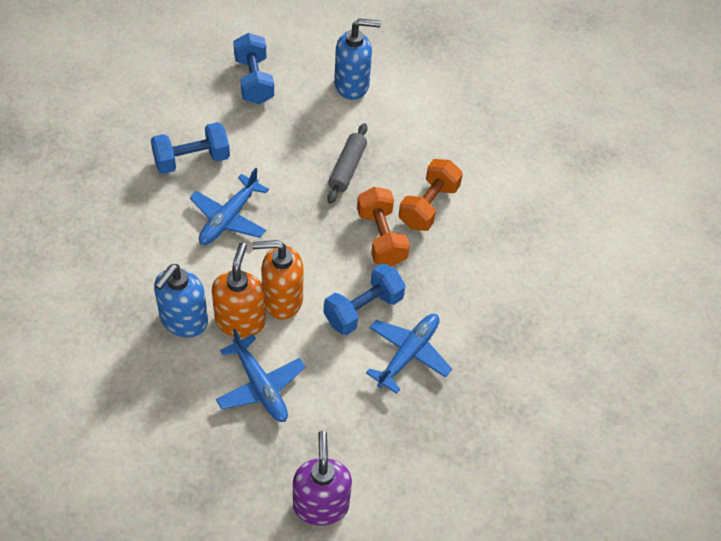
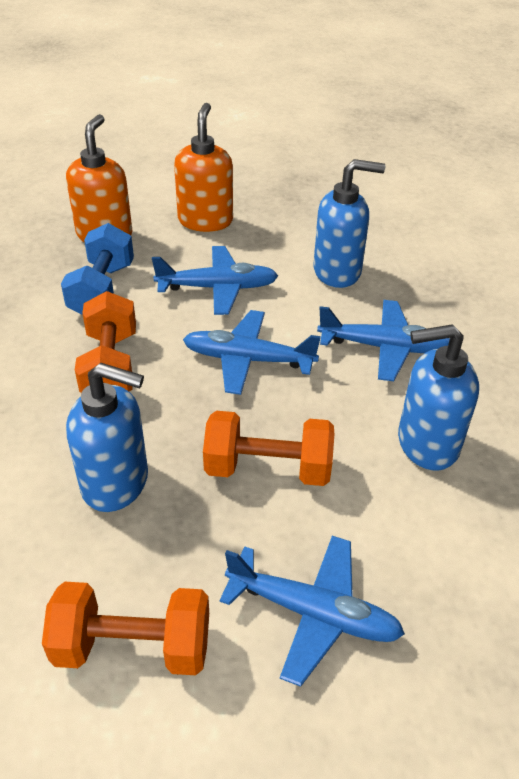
blue dumbbell: 3 -> 1
blue plane: 3 -> 4
blue soap dispenser: 2 -> 3
grey rolling pin: 1 -> 0
orange dumbbell: 2 -> 3
purple soap dispenser: 1 -> 0

